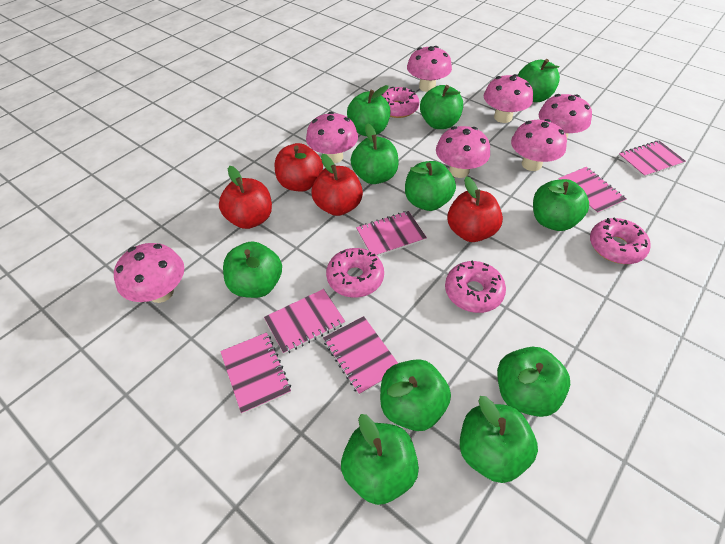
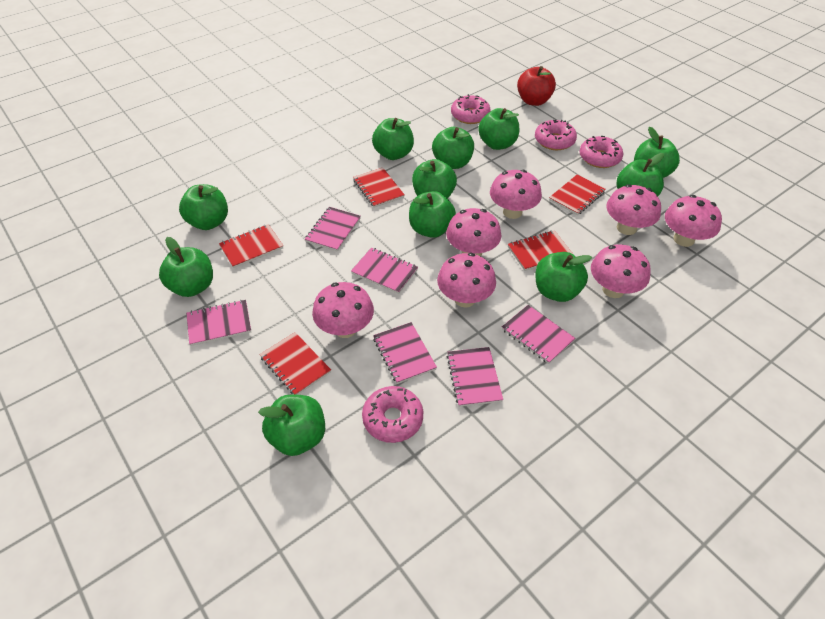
red apple: 4 -> 1
red notebook: 0 -> 5

